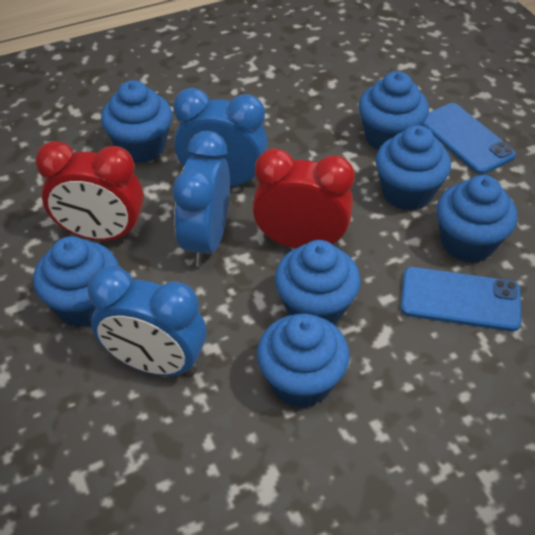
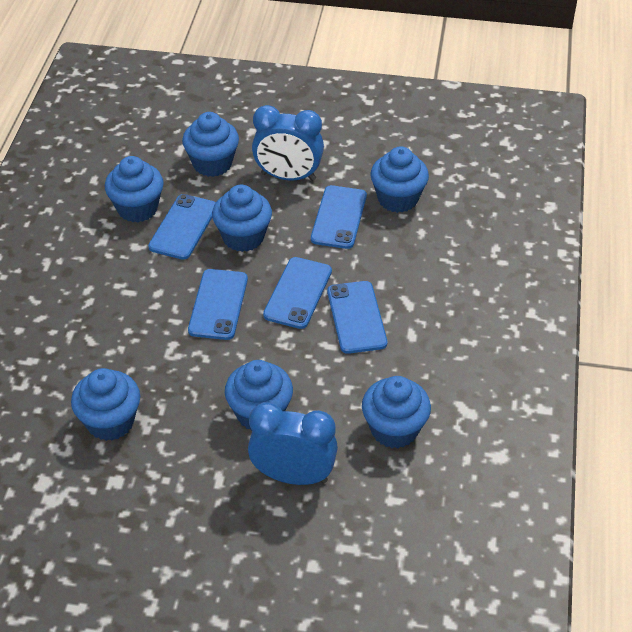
blue clock: 3 -> 2
blue phone: 2 -> 5
red clock: 2 -> 0

